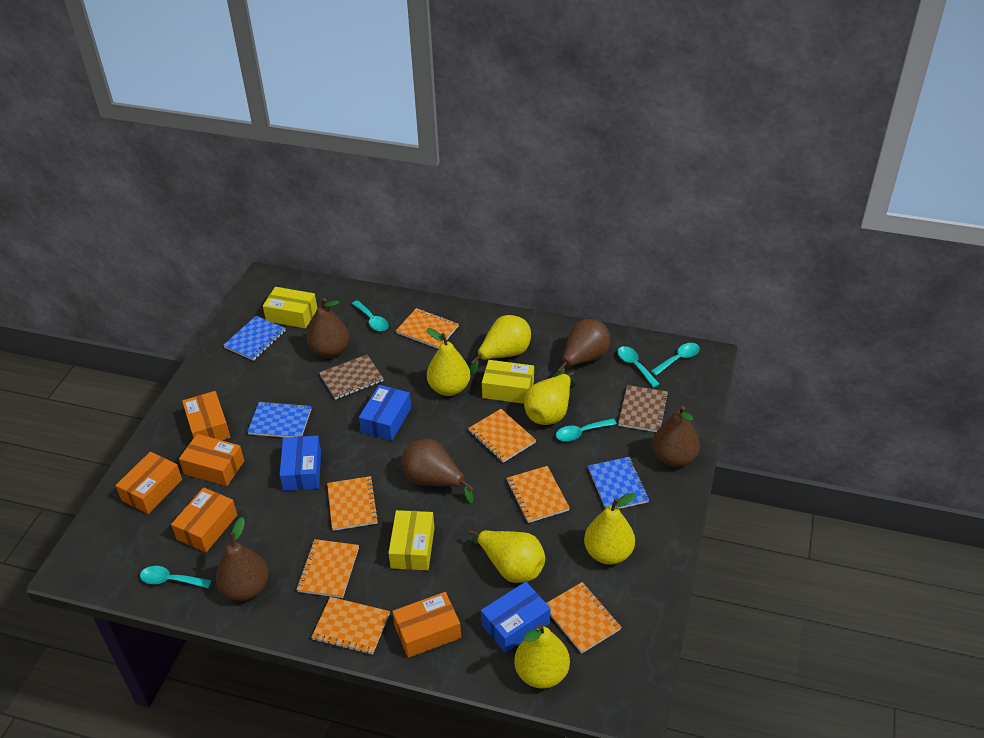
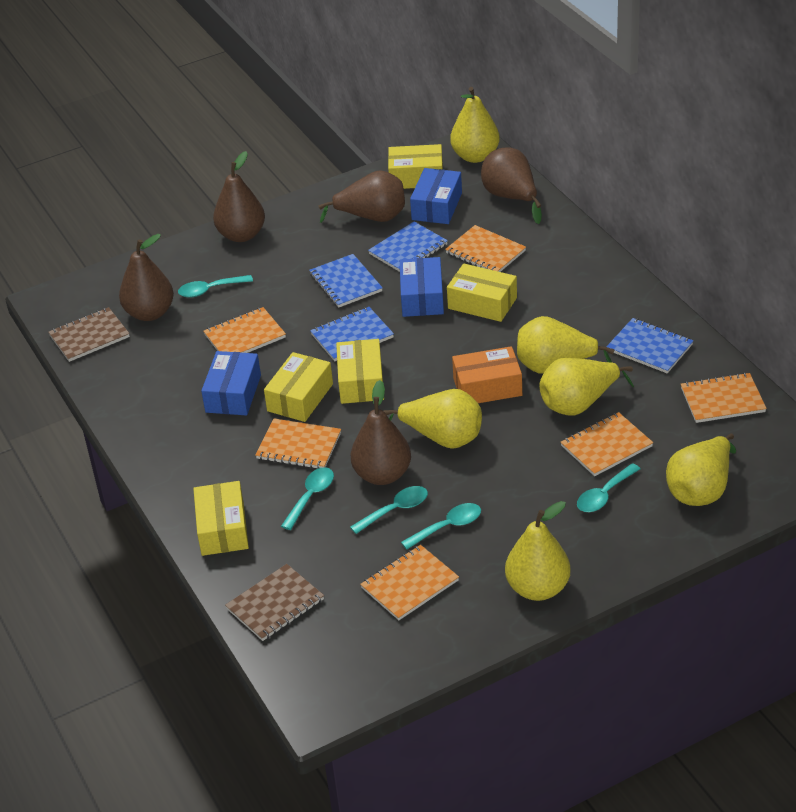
blue notebook: 3 -> 4
orange box: 5 -> 1
orange notebook: 7 -> 6
yellow box: 3 -> 5

